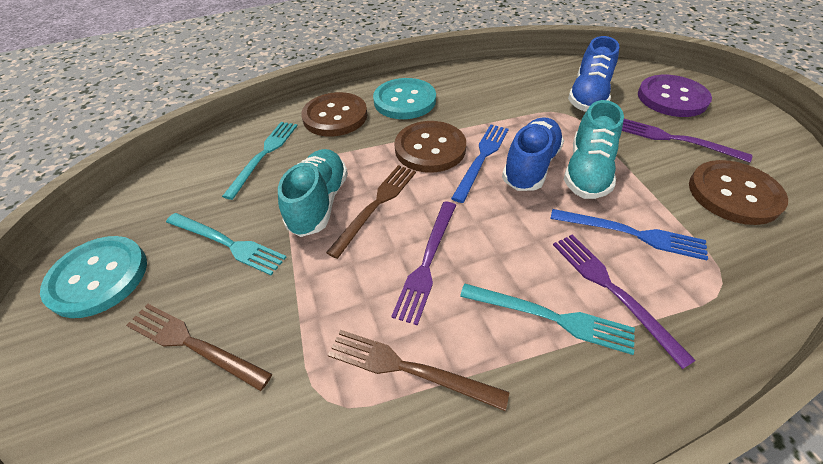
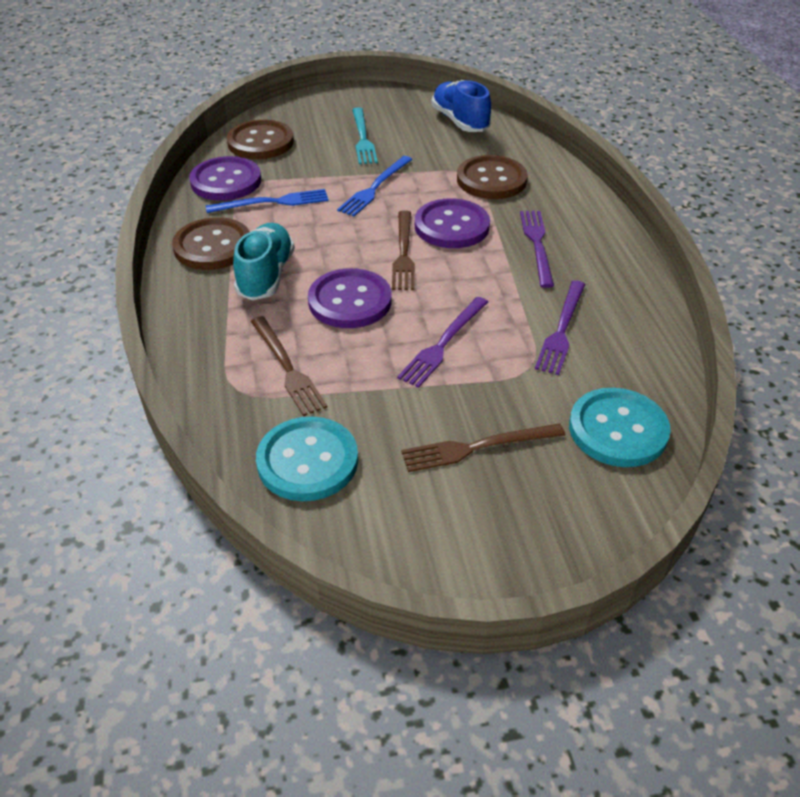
blue shoe: 2 -> 1
purple button: 1 -> 3
turquoise fork: 3 -> 1
turquoise shoe: 2 -> 1

